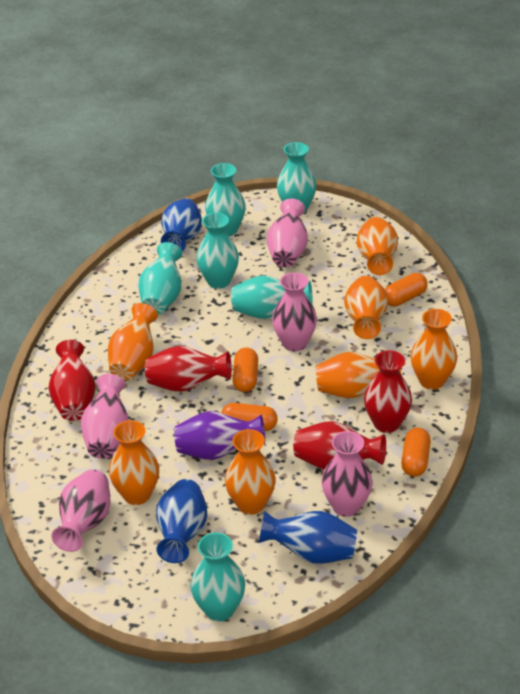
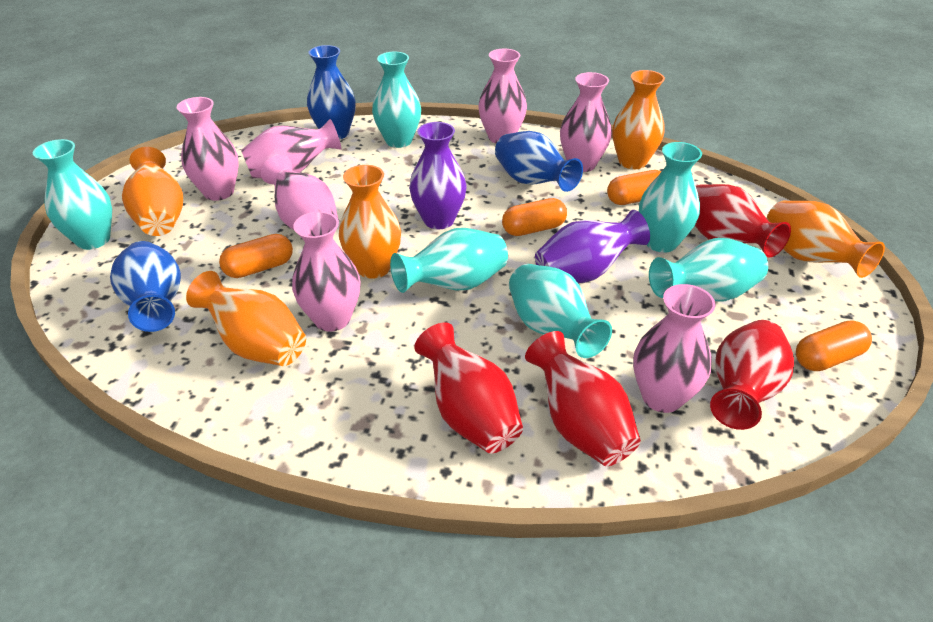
orange vase: 7 -> 5
pink vase: 5 -> 7
purple vase: 1 -> 2

